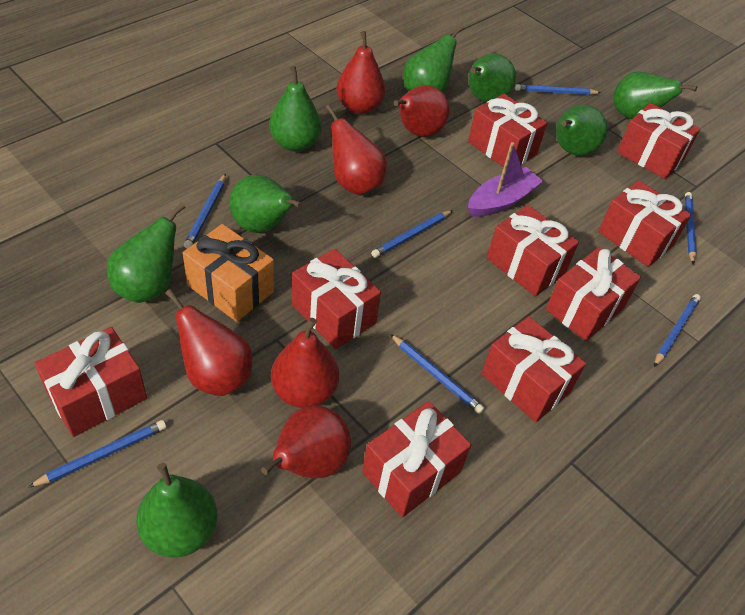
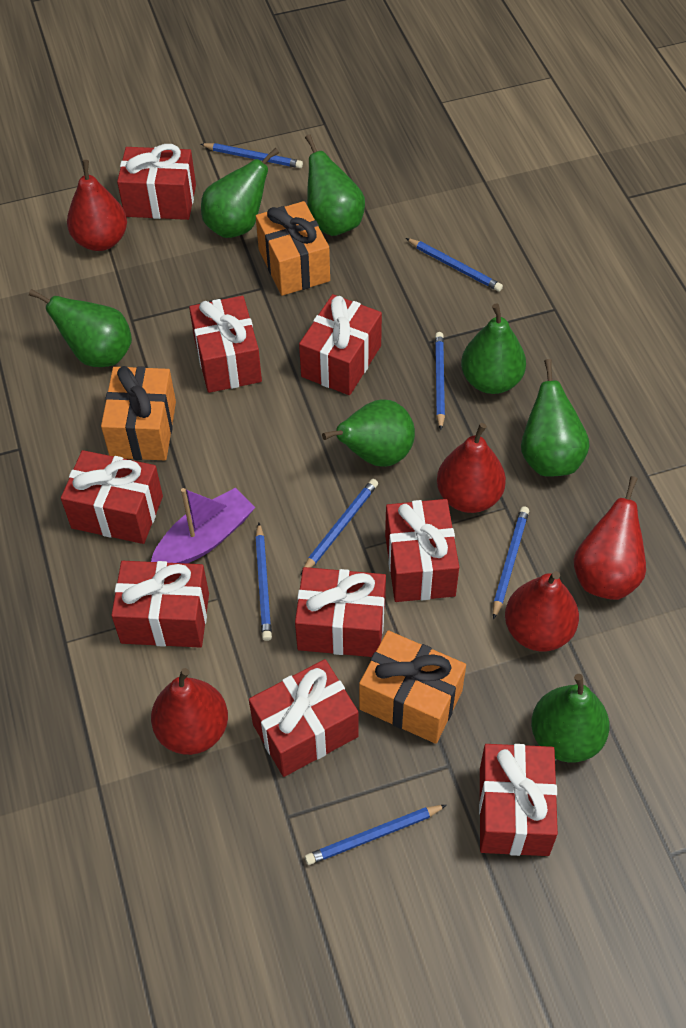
green pear: 8 -> 7
orange gift: 1 -> 3
red pear: 6 -> 5

